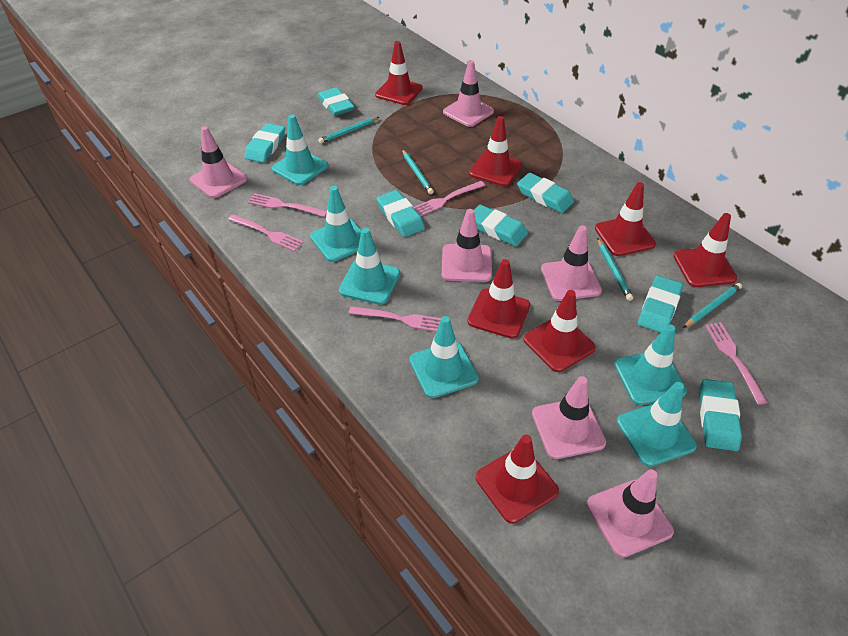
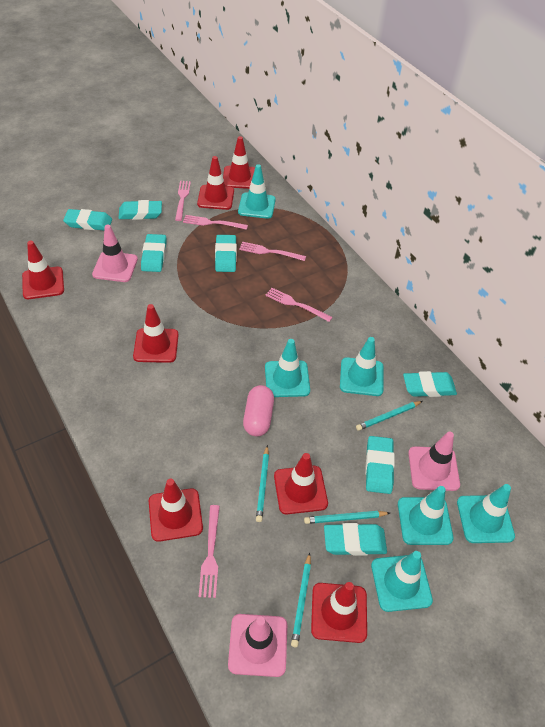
pink capsule: 0 -> 1
pink traffic cone: 6 -> 3

